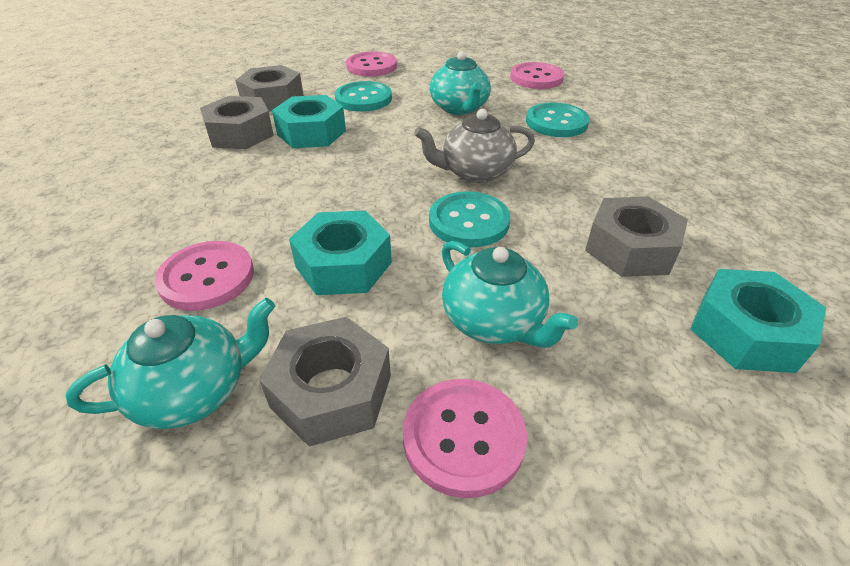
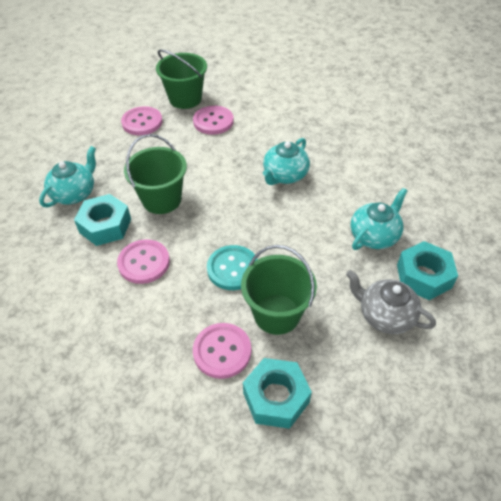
green bucket: 0 -> 3
grey nut: 4 -> 0
turquoise button: 3 -> 1

